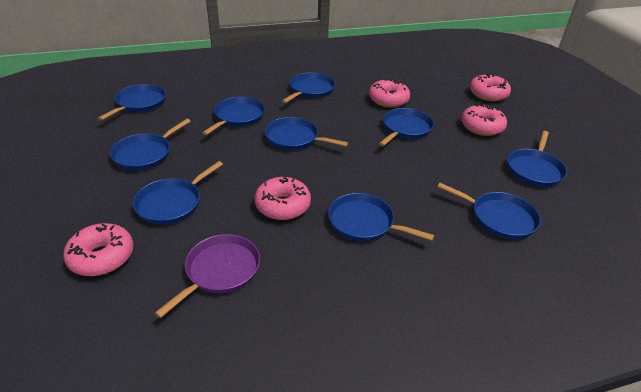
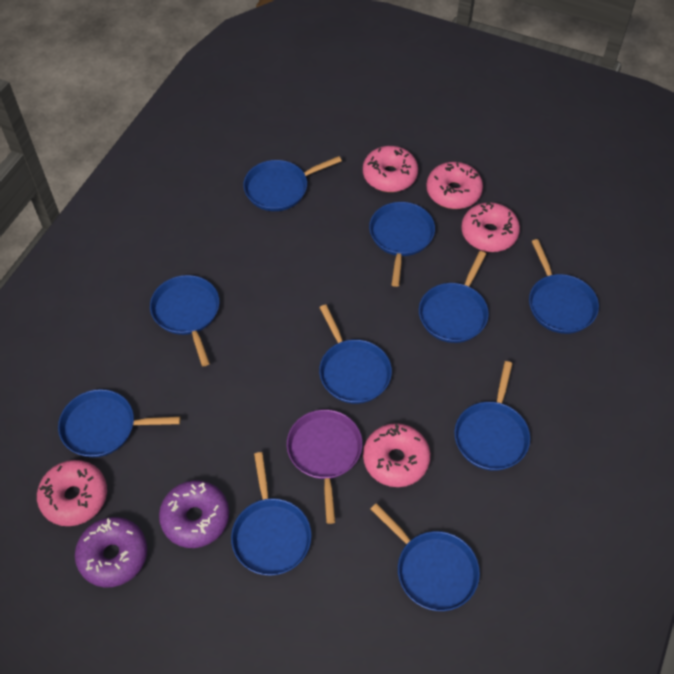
purple donut: 0 -> 2

